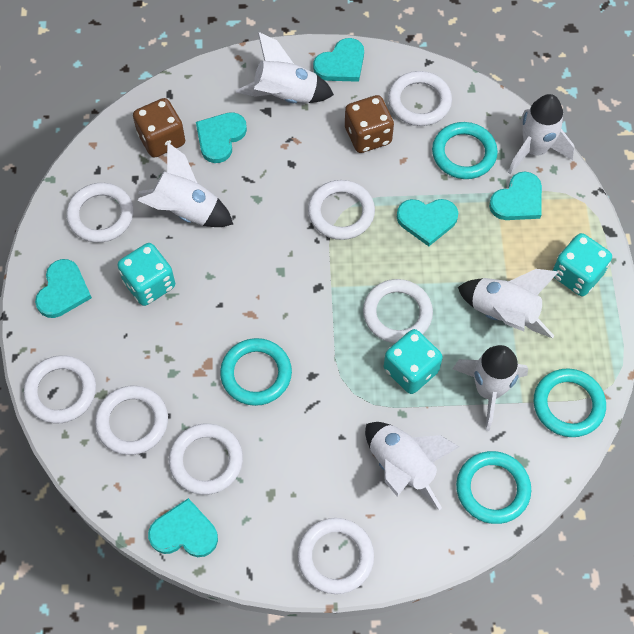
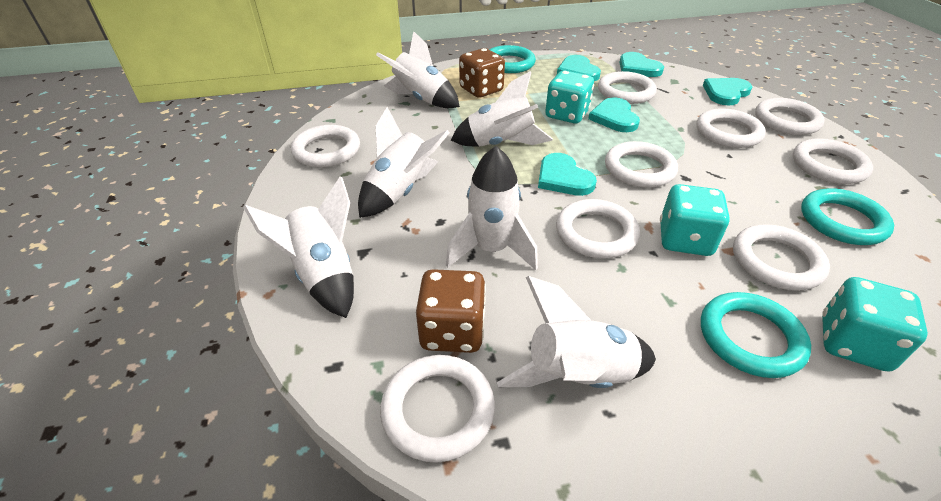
turquoise heart: 6 -> 5
turquoise ring: 4 -> 3
white ring: 8 -> 9

